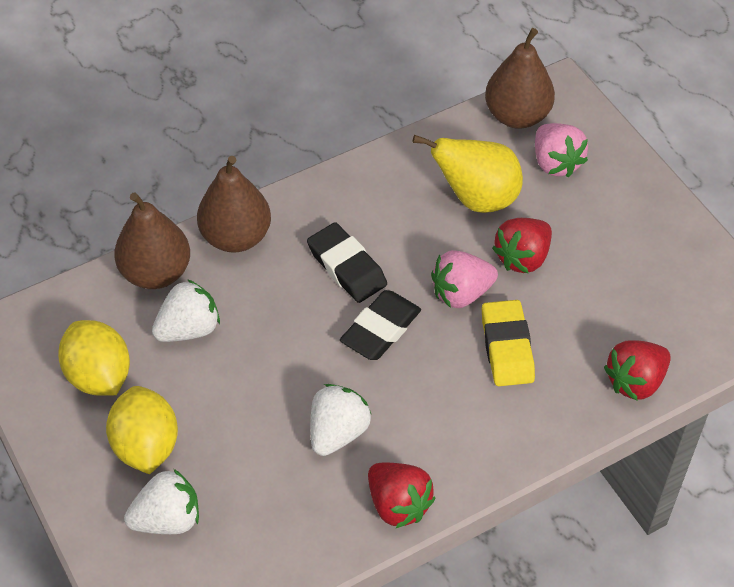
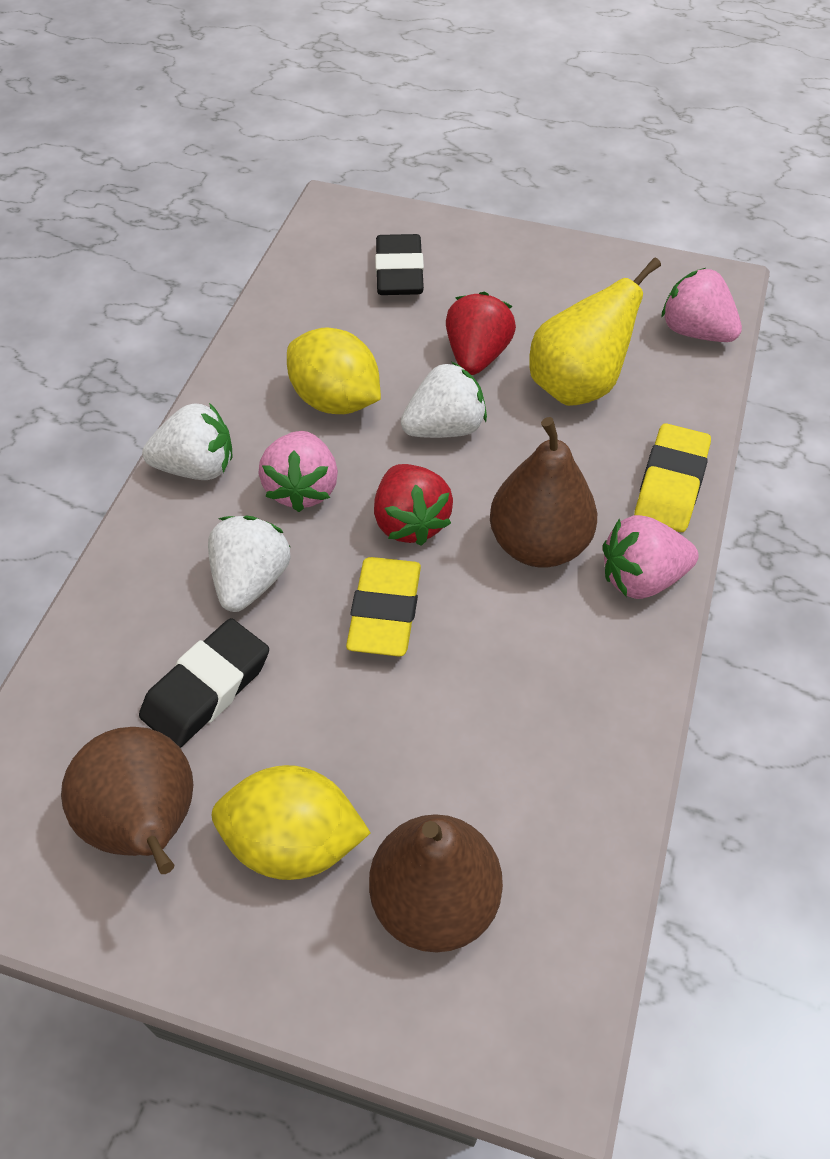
pink strawberry: 2 -> 3
red strawberry: 3 -> 2
yellow eraser: 1 -> 2

